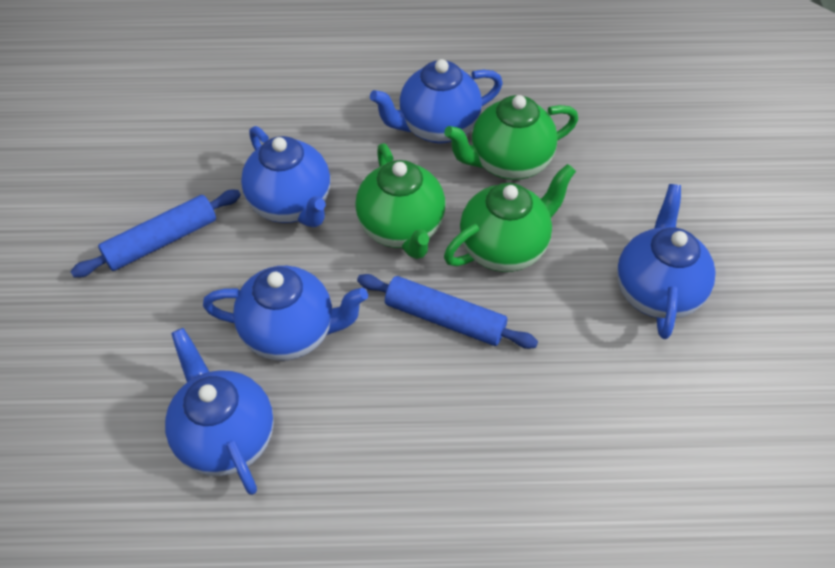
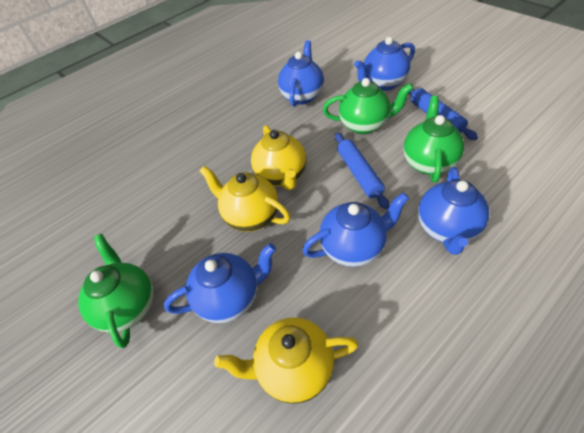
yellow teapot: 0 -> 3

